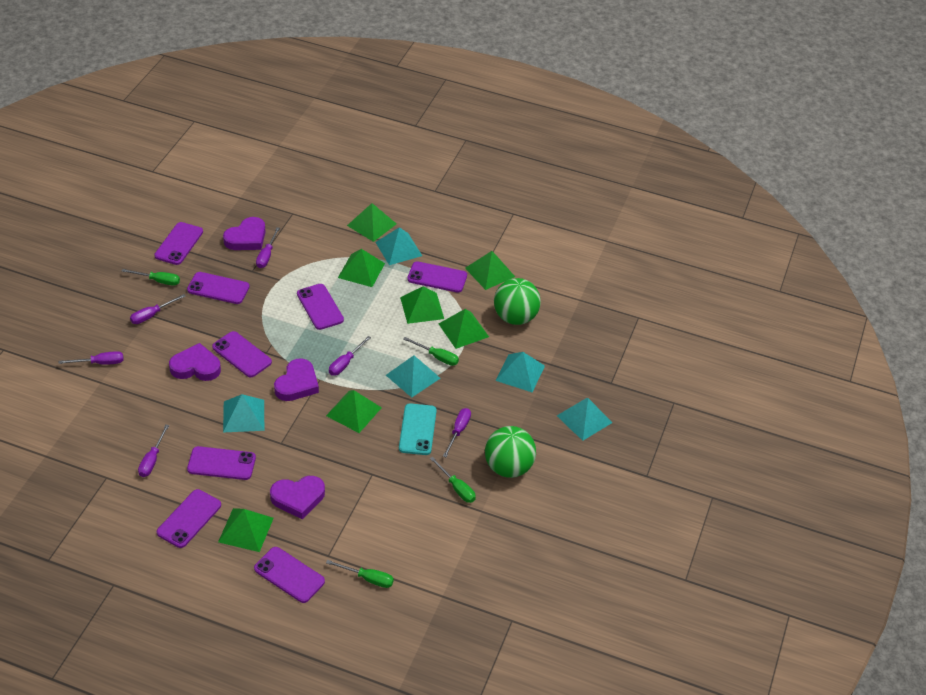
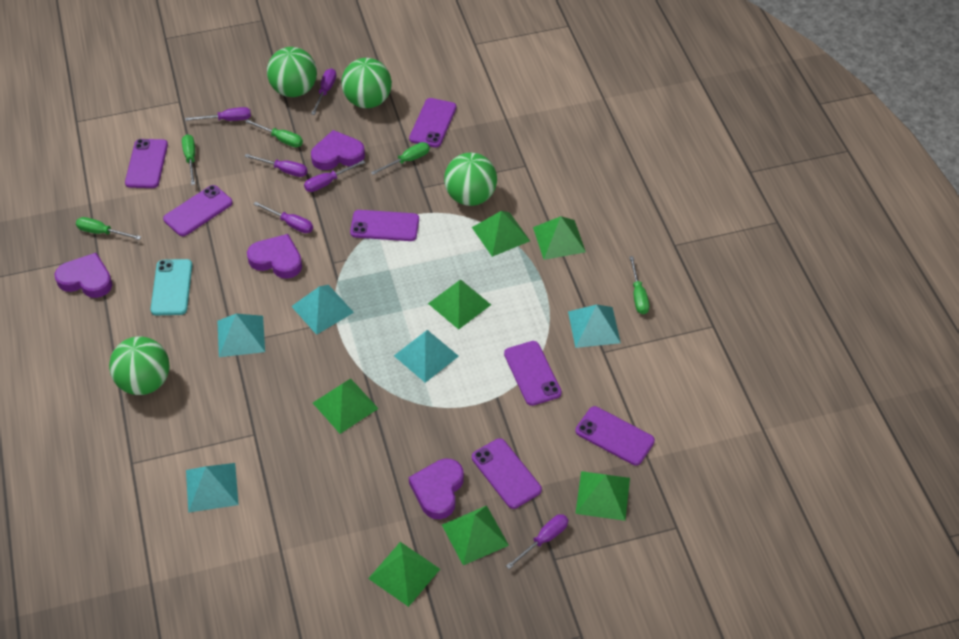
green ball: 2 -> 4
green screwdriver: 4 -> 5
purple phone: 8 -> 7

